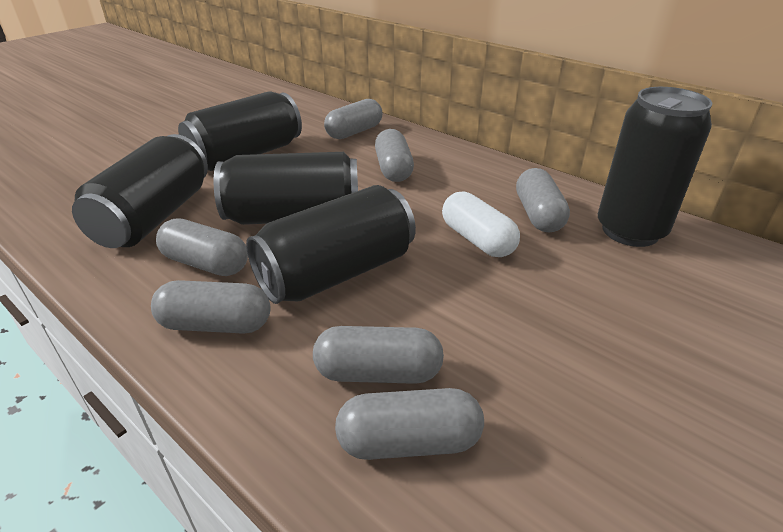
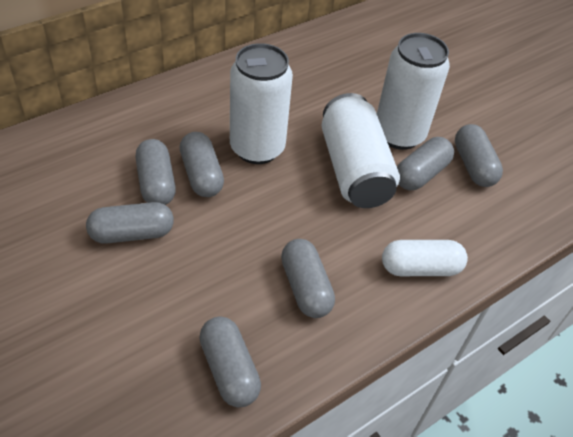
black can: 5 -> 0
white can: 0 -> 3

